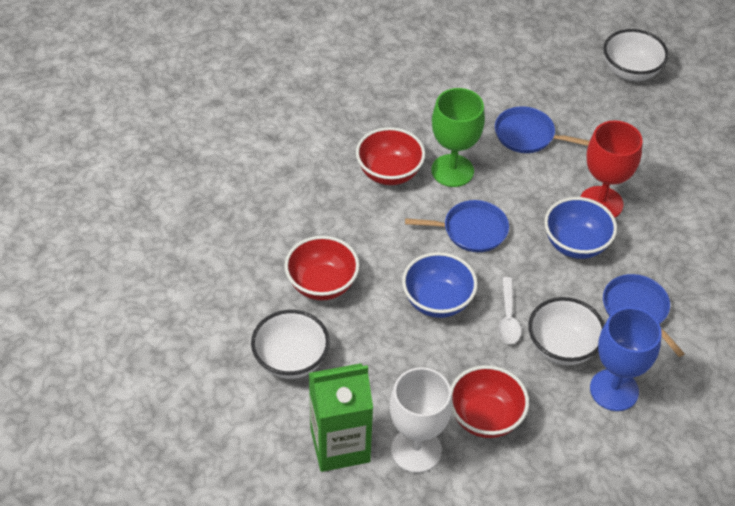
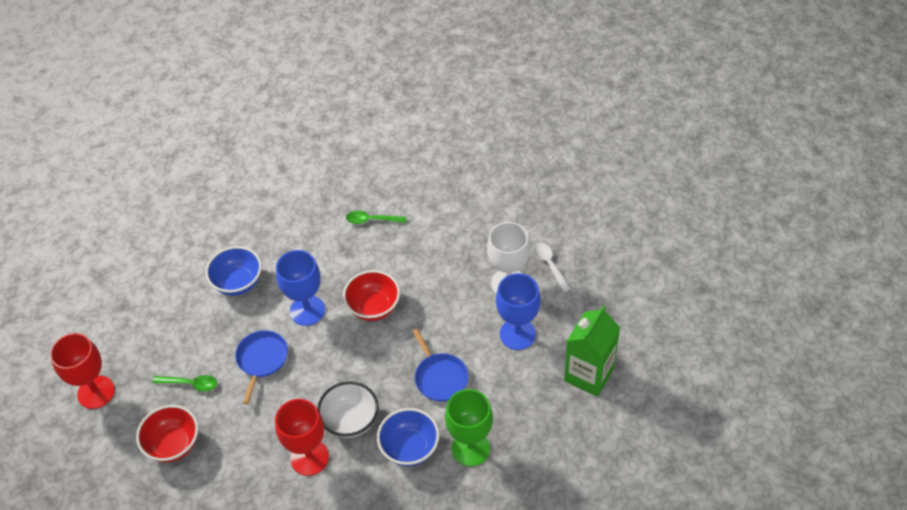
blue goblet: 1 -> 2
blue pan: 3 -> 2
green spoon: 0 -> 2
red bowl: 3 -> 2
red goblet: 1 -> 2
white bowl: 3 -> 1

